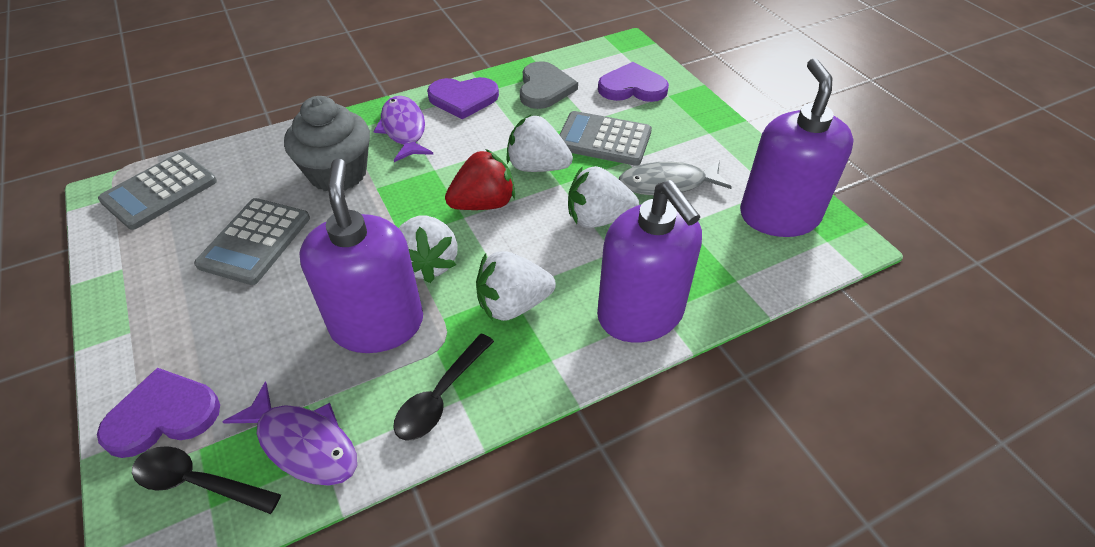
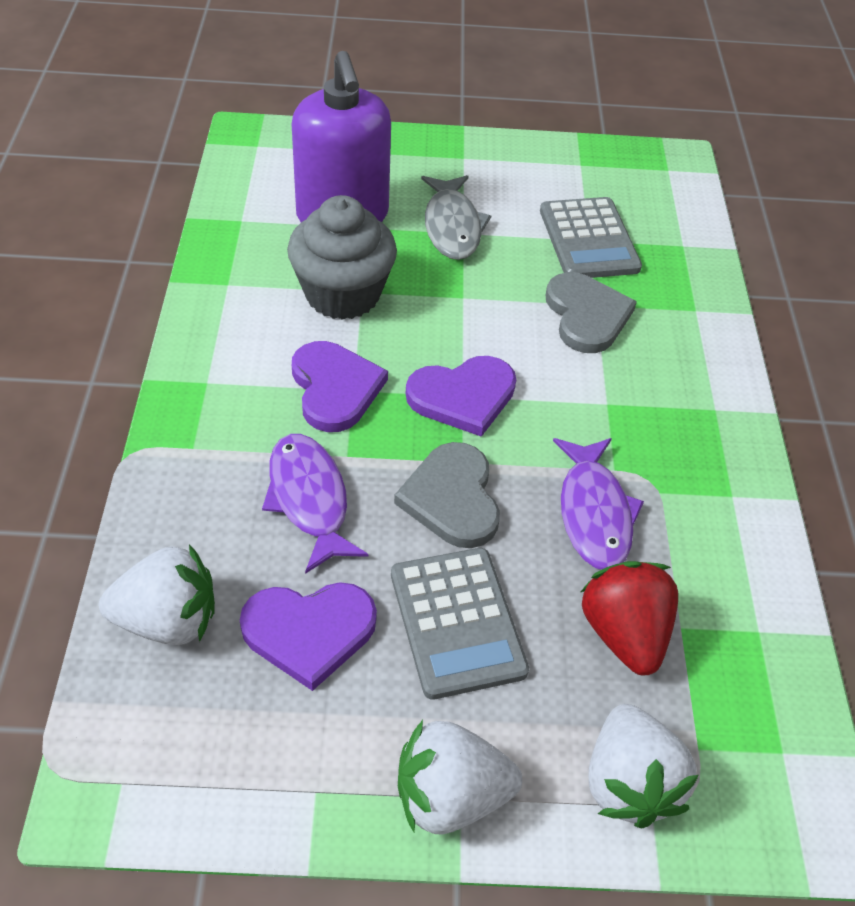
black spoon: 2 -> 0
grey calculator: 3 -> 2
grey heart: 1 -> 2
purple soap dispenser: 3 -> 1
white strawberry: 4 -> 3

